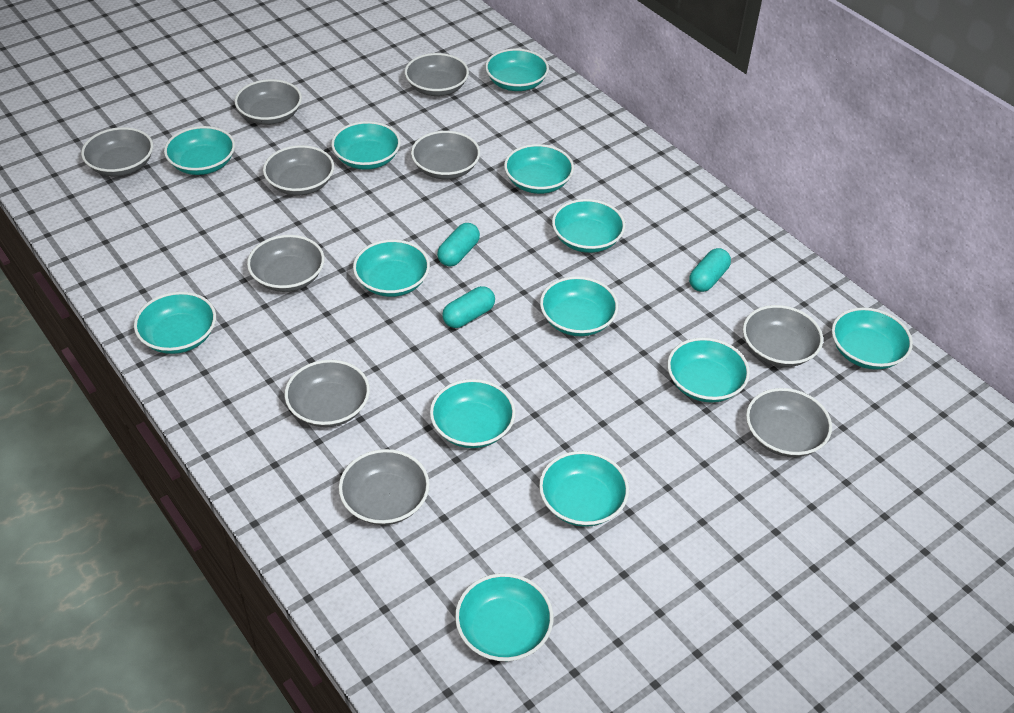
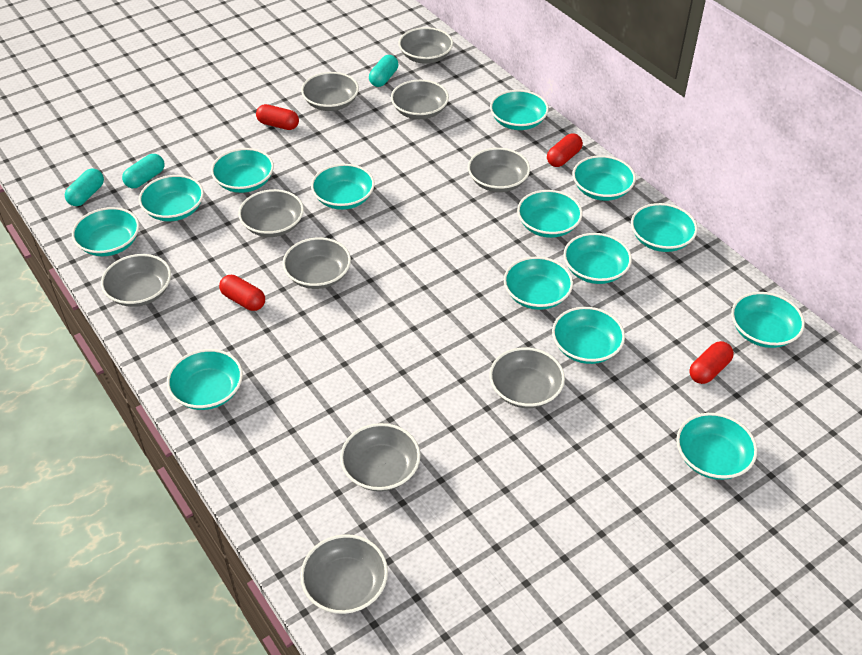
red capsule: 0 -> 4
turquoise bowl: 13 -> 14

